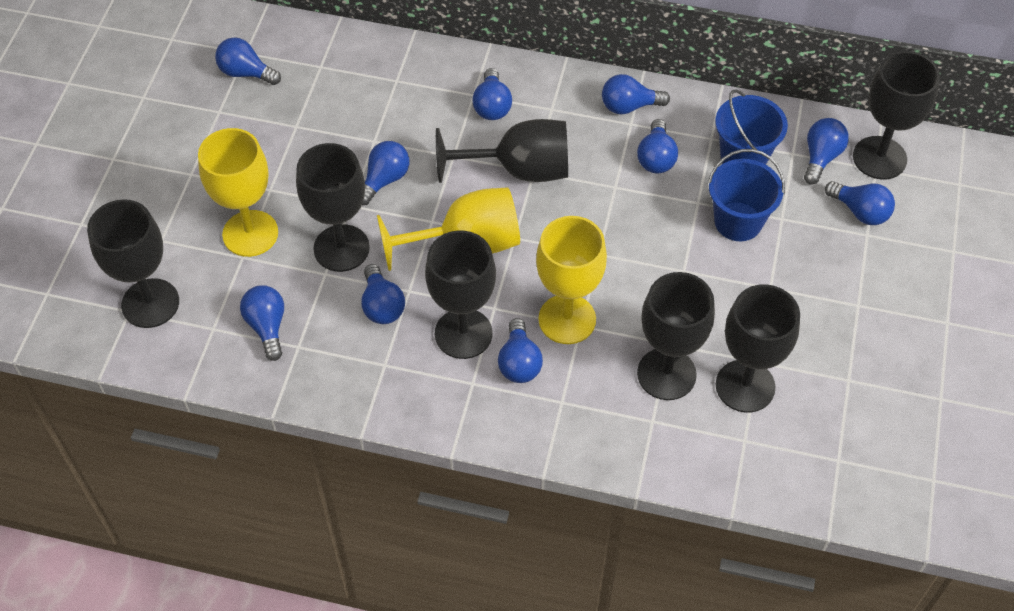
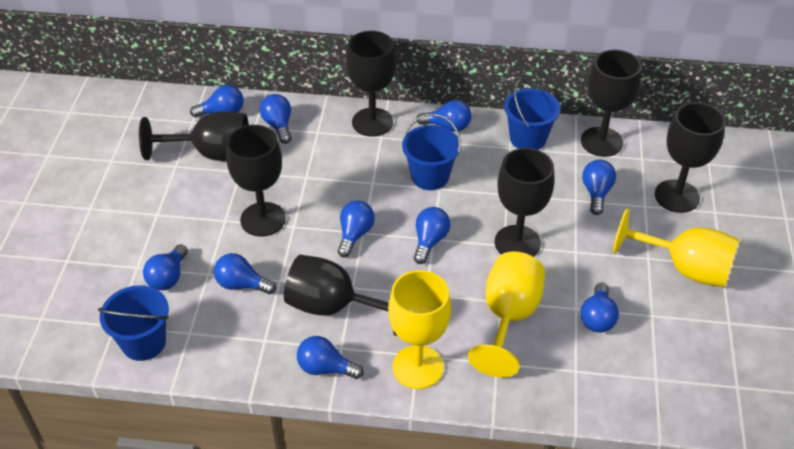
blue bucket: 2 -> 3

